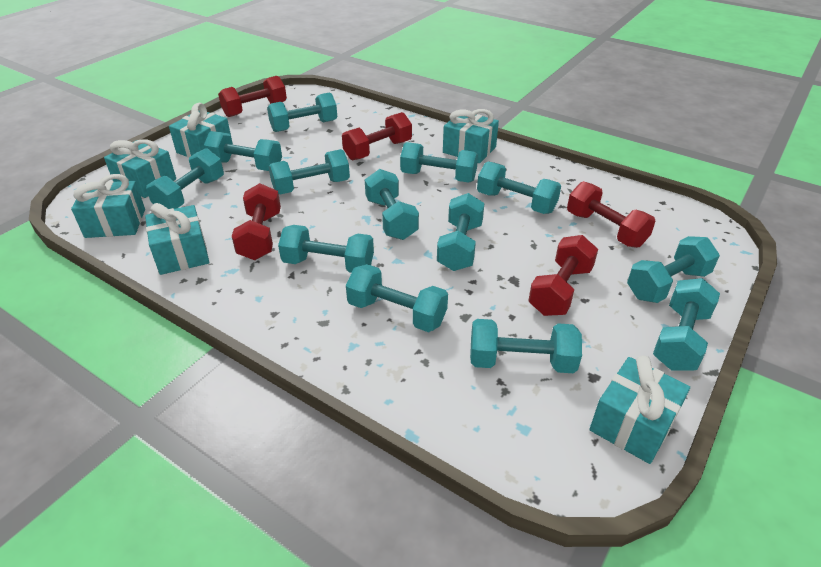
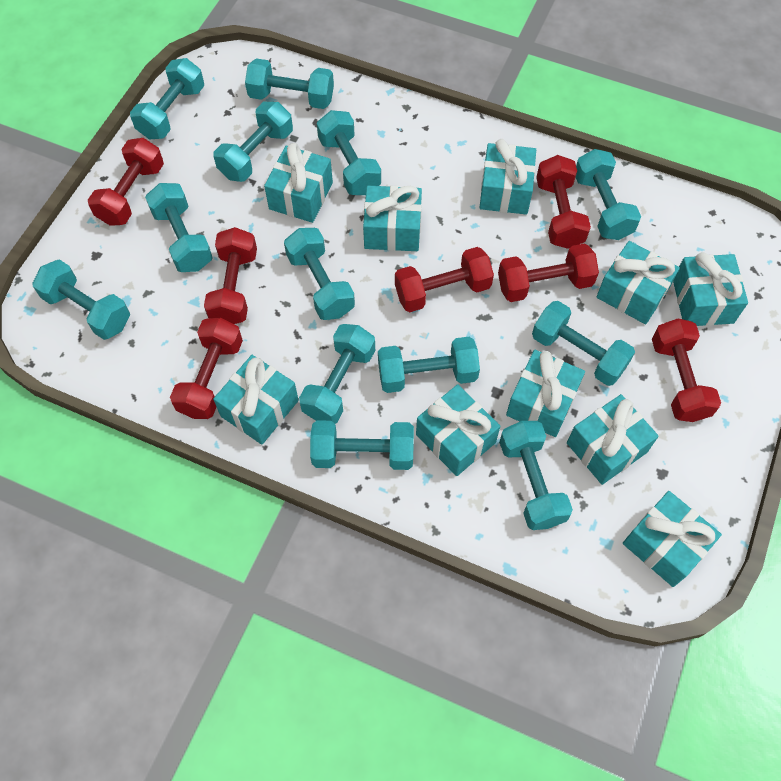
red dumbbell: 5 -> 7
turquoise gift: 6 -> 10

